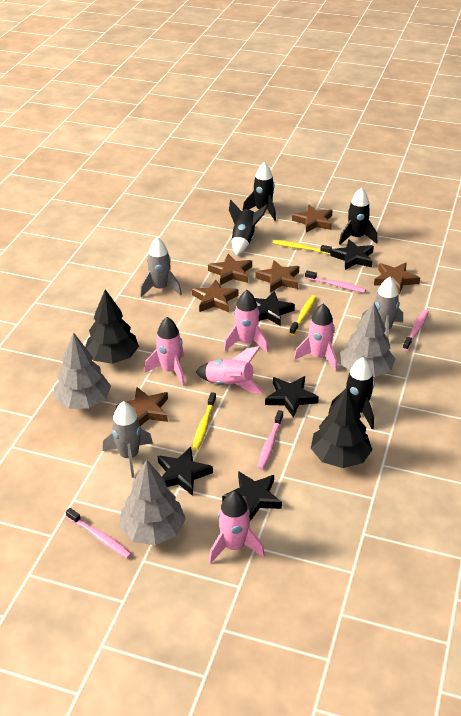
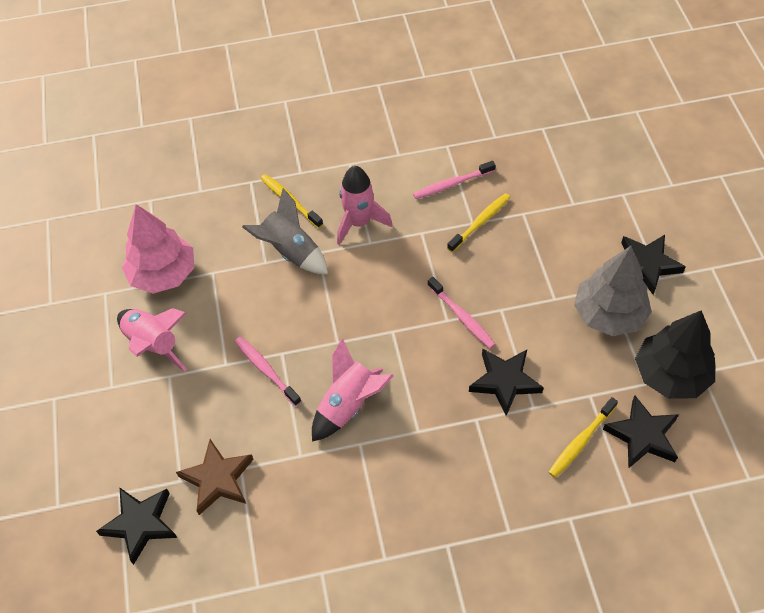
black rocket: 4 -> 0
black star: 5 -> 4
black tree: 2 -> 1
brown star: 6 -> 1
grey rocket: 3 -> 1
grey tree: 3 -> 1
pink rocket: 5 -> 3
pink toothbrush: 4 -> 3
pink tree: 0 -> 1

